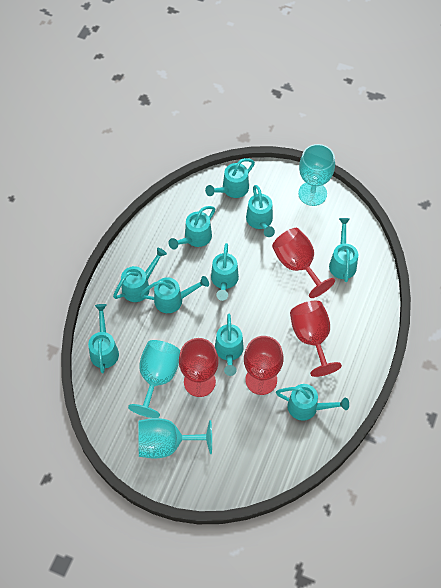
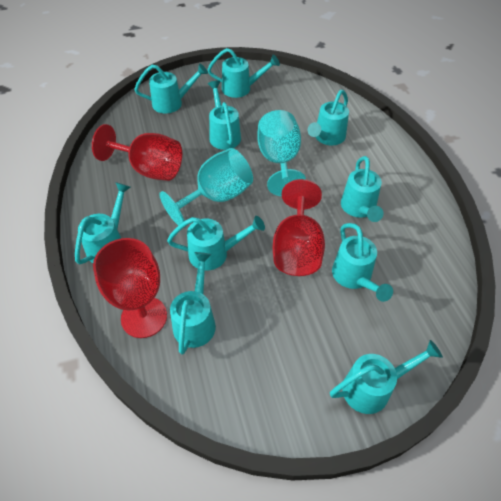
red goblet: 4 -> 3
turquoise goblet: 3 -> 2

